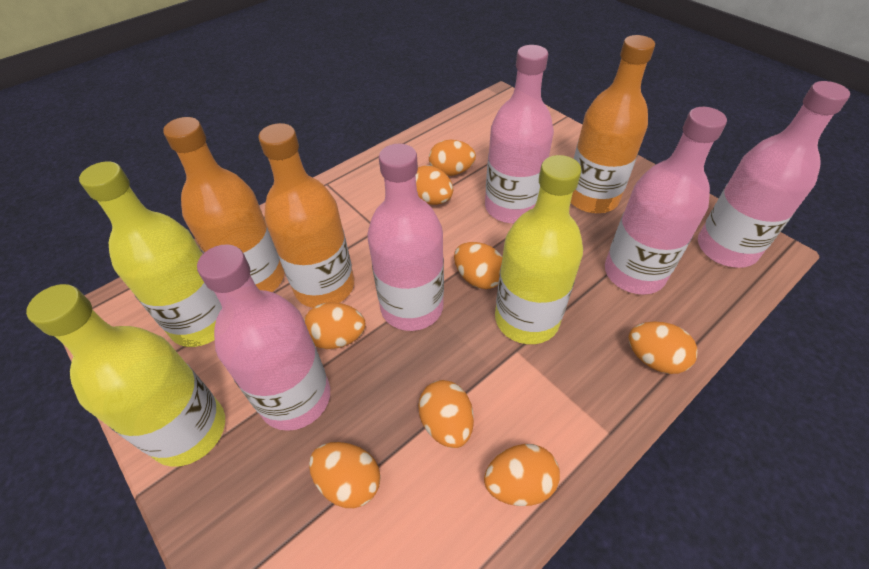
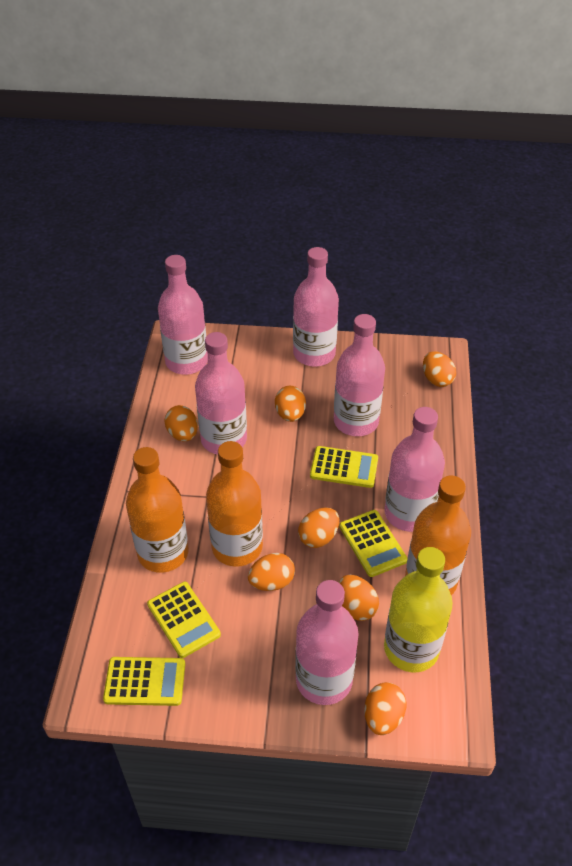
orange egg: 8 -> 7
pink bottle: 5 -> 6
yellow bottle: 3 -> 1
yellow calculator: 0 -> 4

